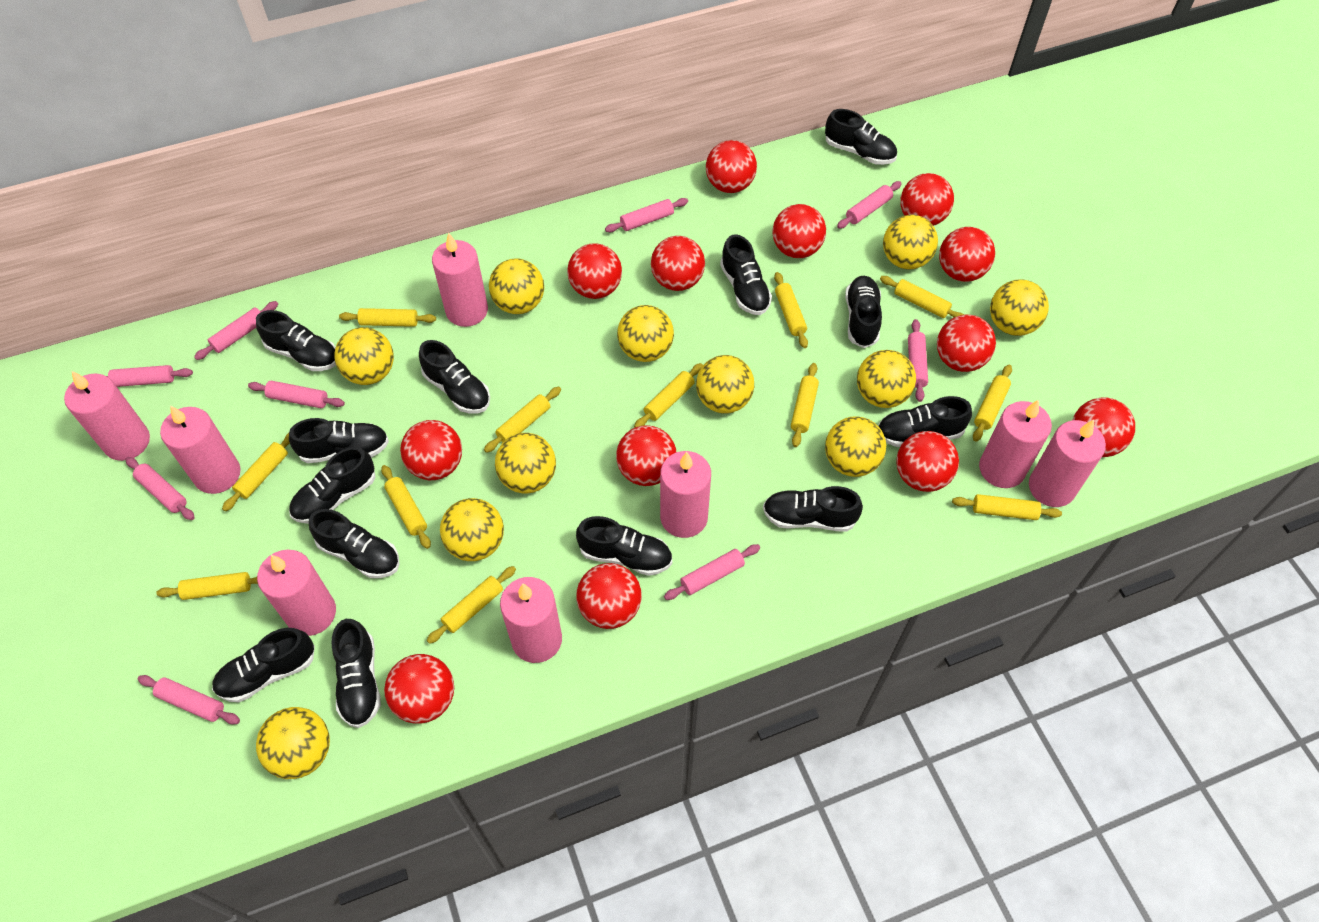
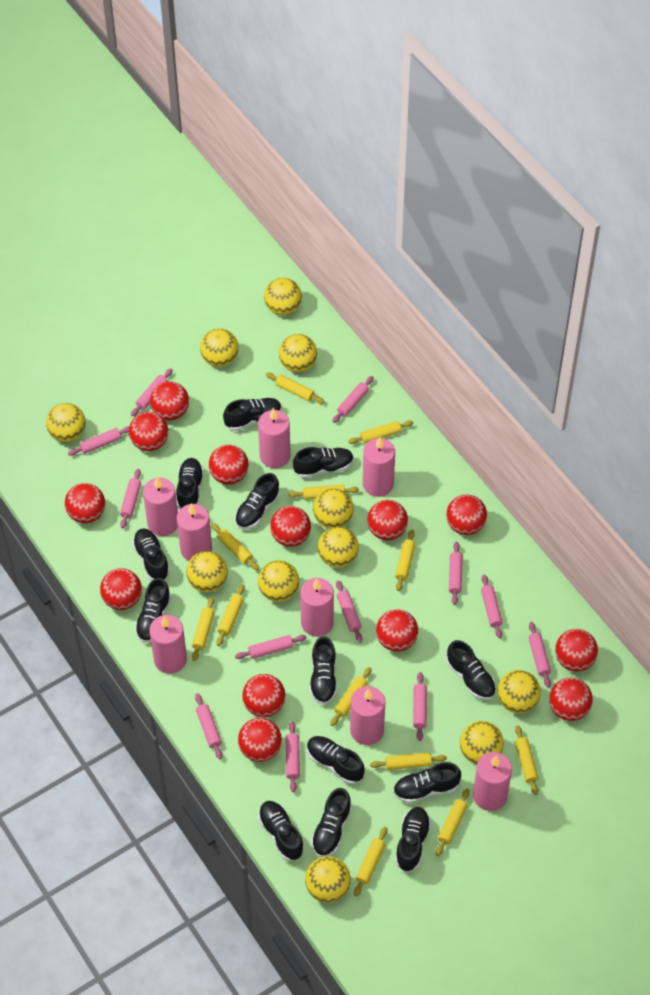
pink rolling pin: 9 -> 12

